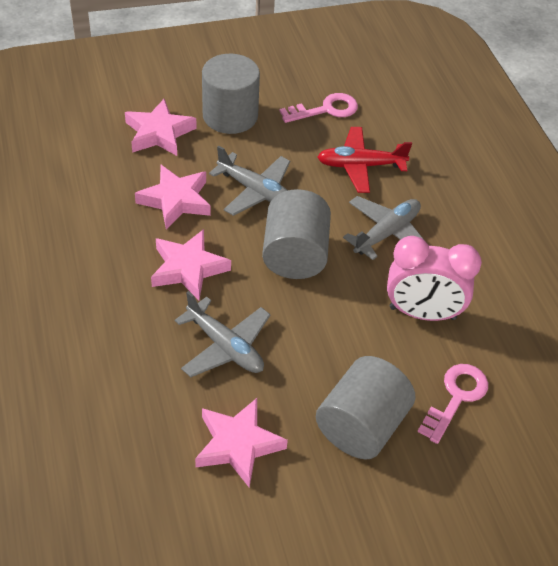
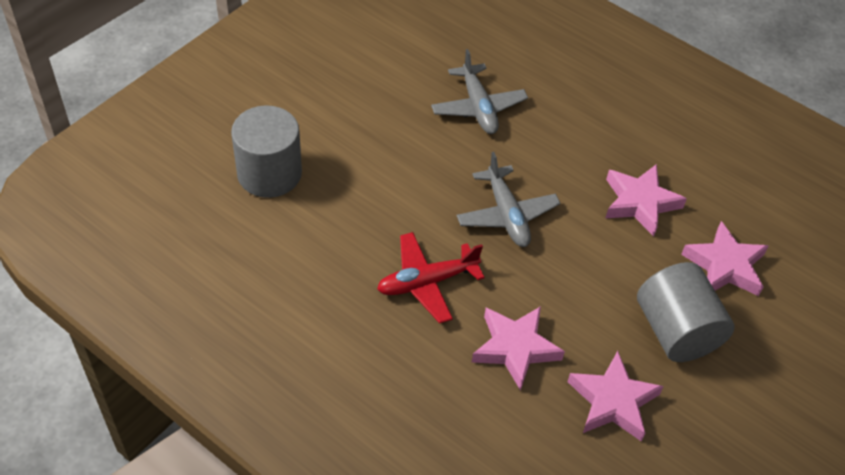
grey cylinder: 3 -> 2
grey plane: 3 -> 2
pink clock: 1 -> 0
pink key: 2 -> 0

